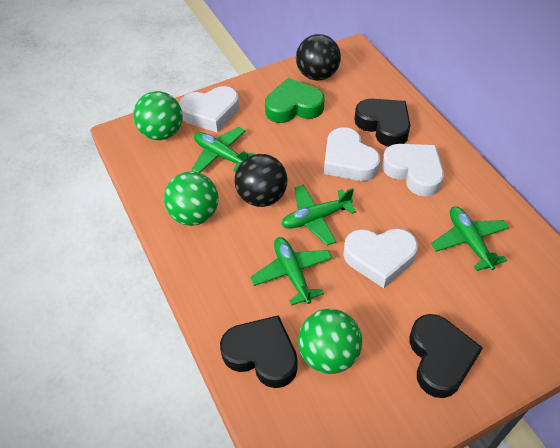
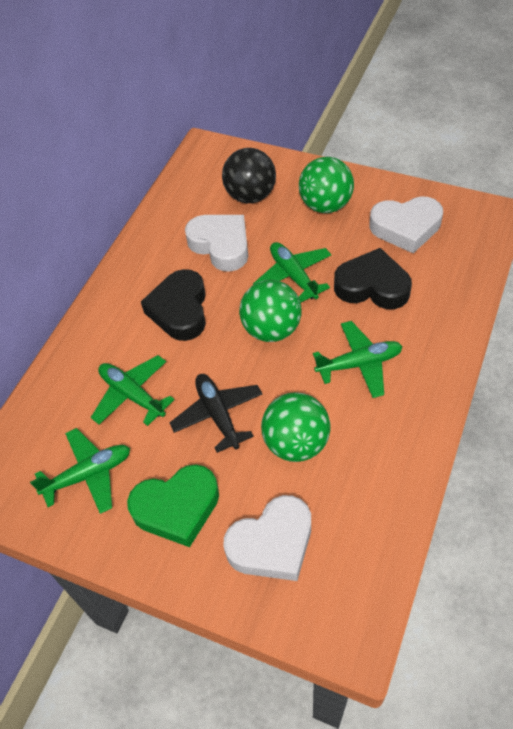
black ball: 2 -> 1
black heart: 3 -> 2
black plane: 0 -> 1
white heart: 4 -> 3

